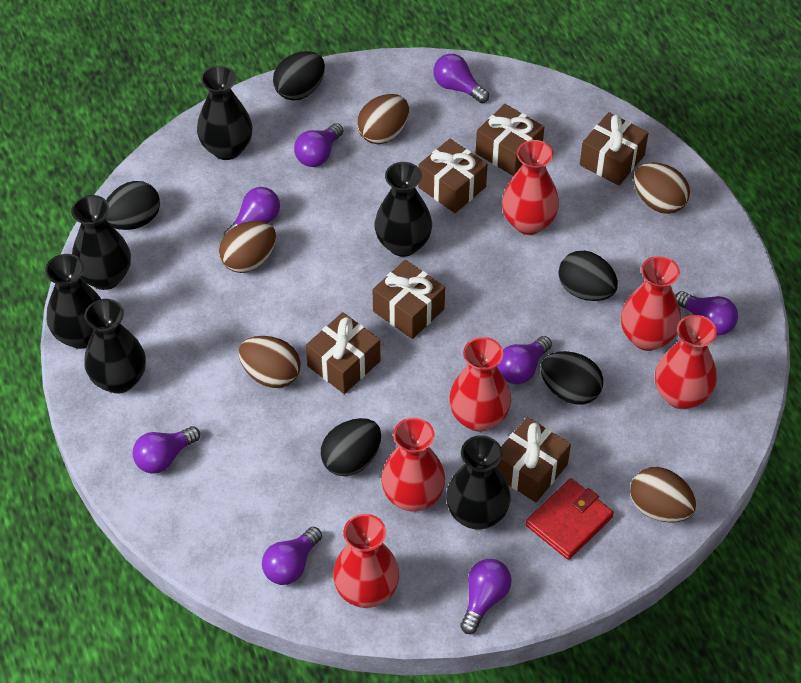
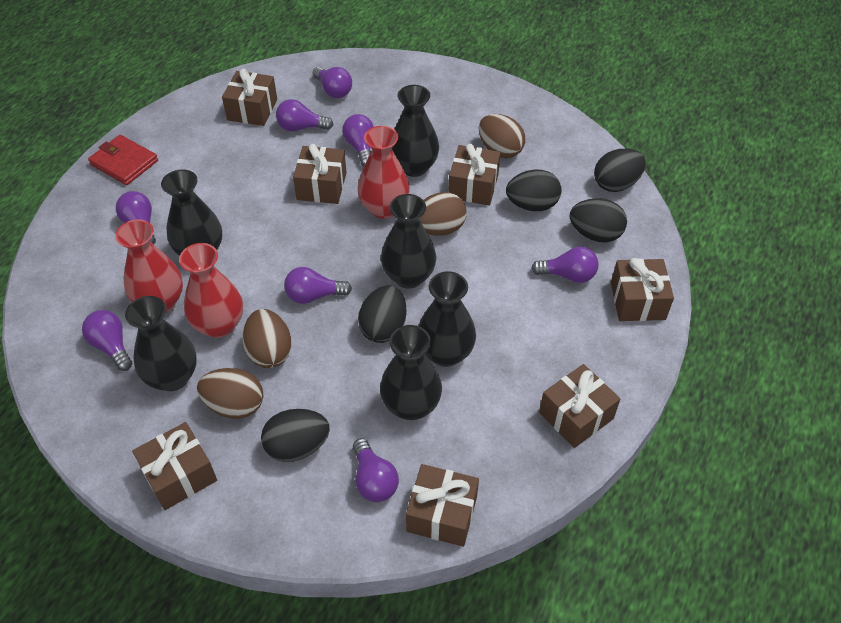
brown egg: 5 -> 4
brown gift: 6 -> 7
red vase: 6 -> 3

